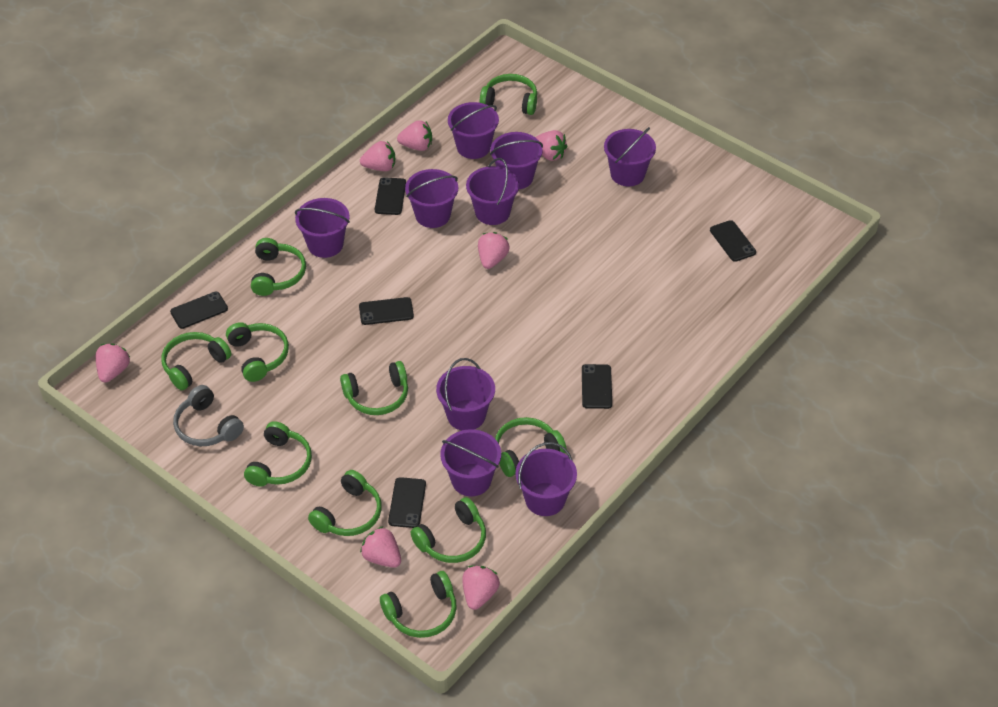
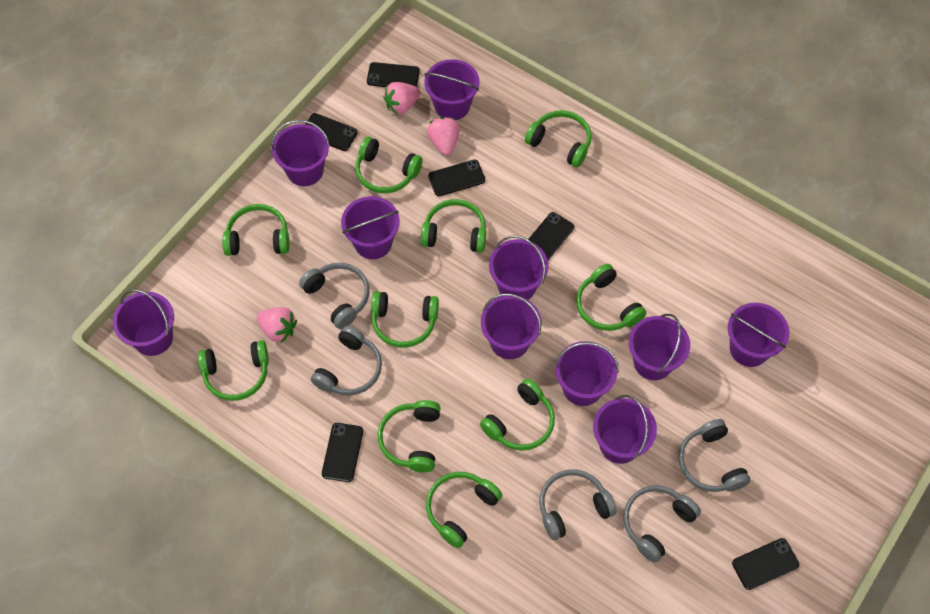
grey headphones: 1 -> 5
pink strawberry: 7 -> 3
purple bucket: 9 -> 10

